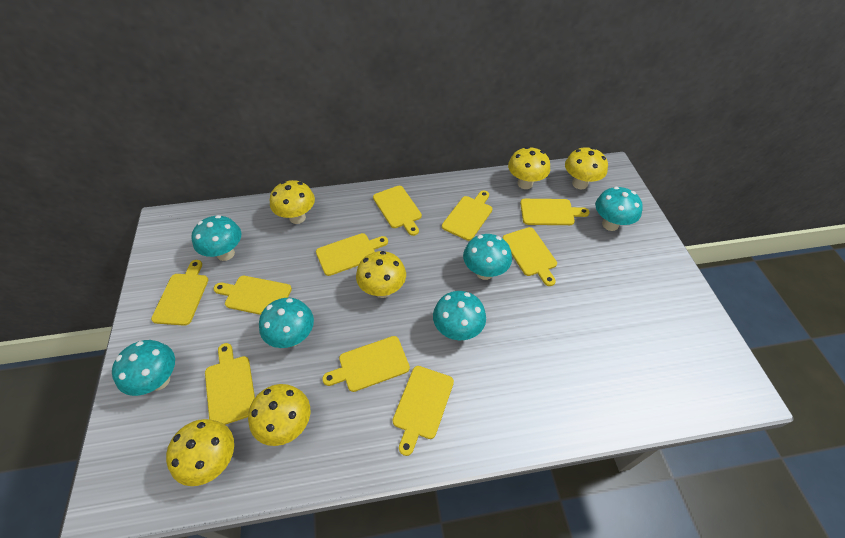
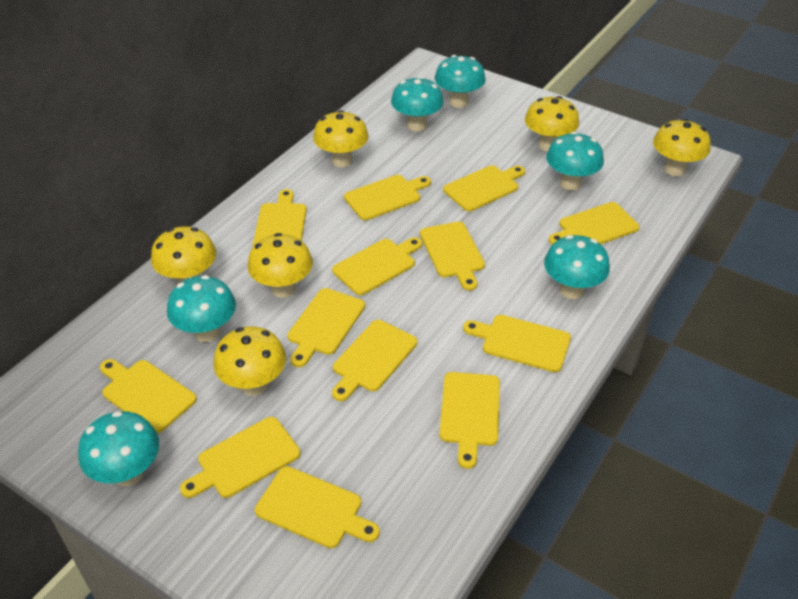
yellow cutting board: 10 -> 13

